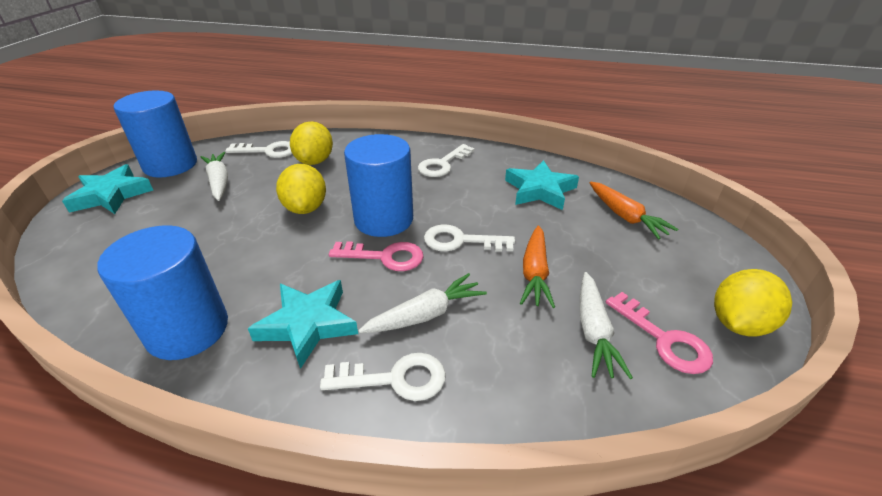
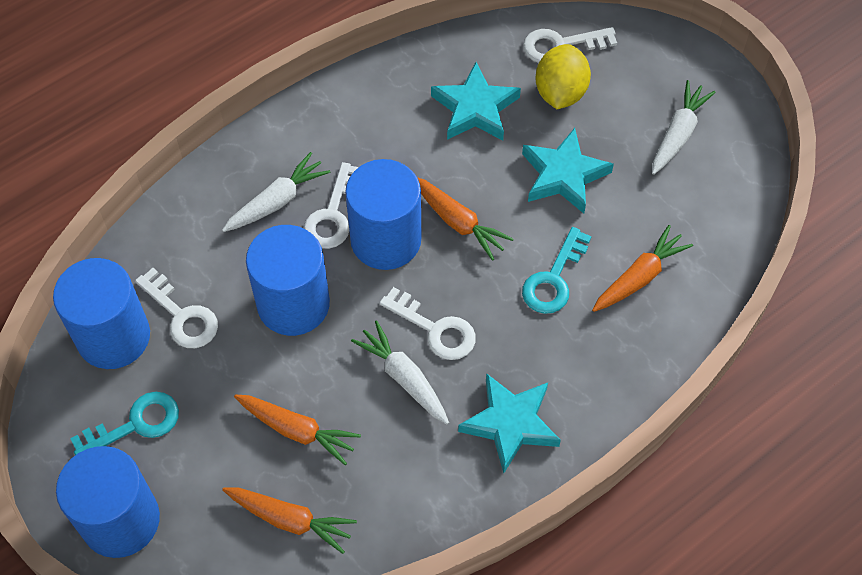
blue cylinder: 3 -> 4
orange carrot: 2 -> 4
pink key: 2 -> 0
turquoise key: 0 -> 2
yellow lemon: 3 -> 1

